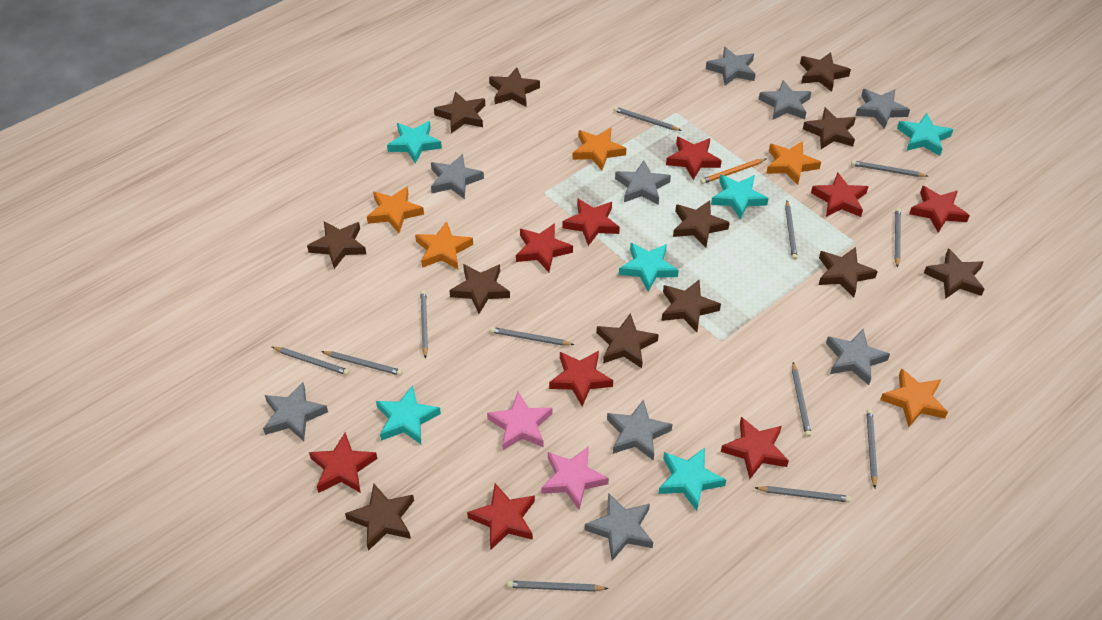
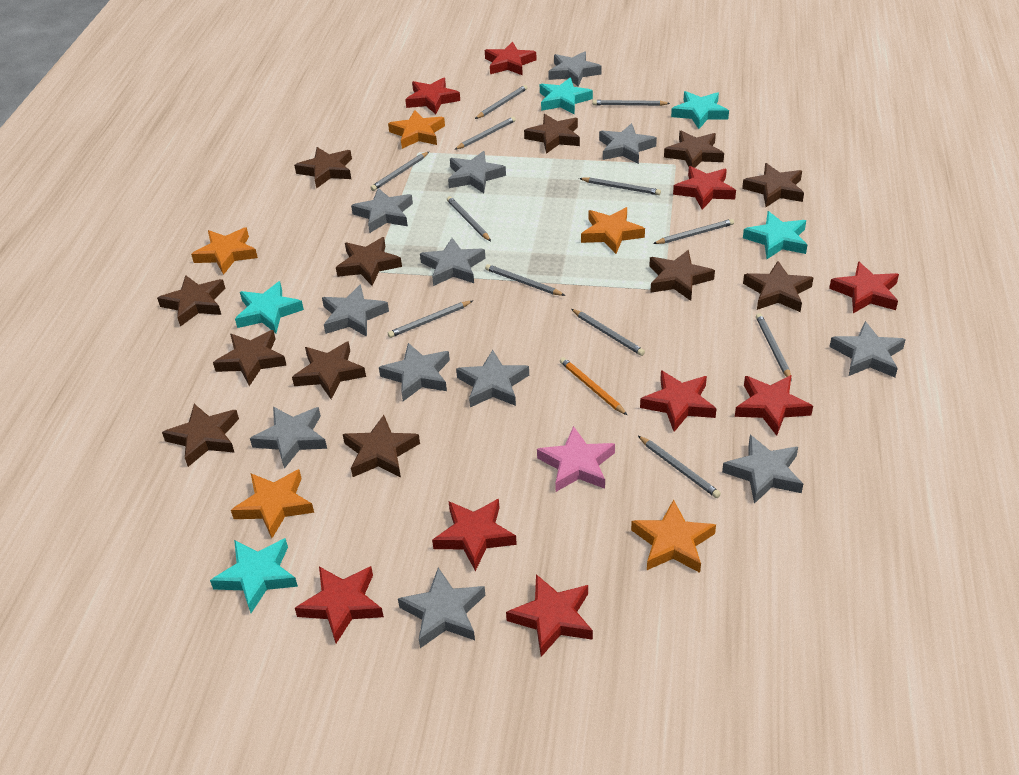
grey star: 9 -> 12
pink star: 2 -> 1
turquoise star: 6 -> 5

